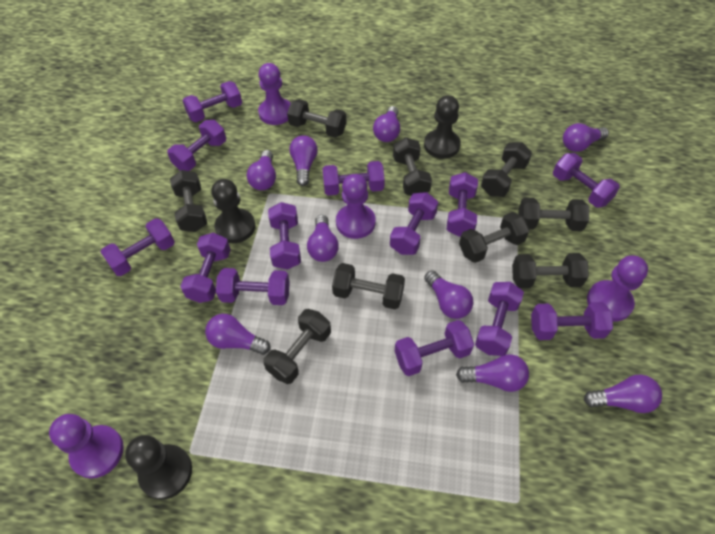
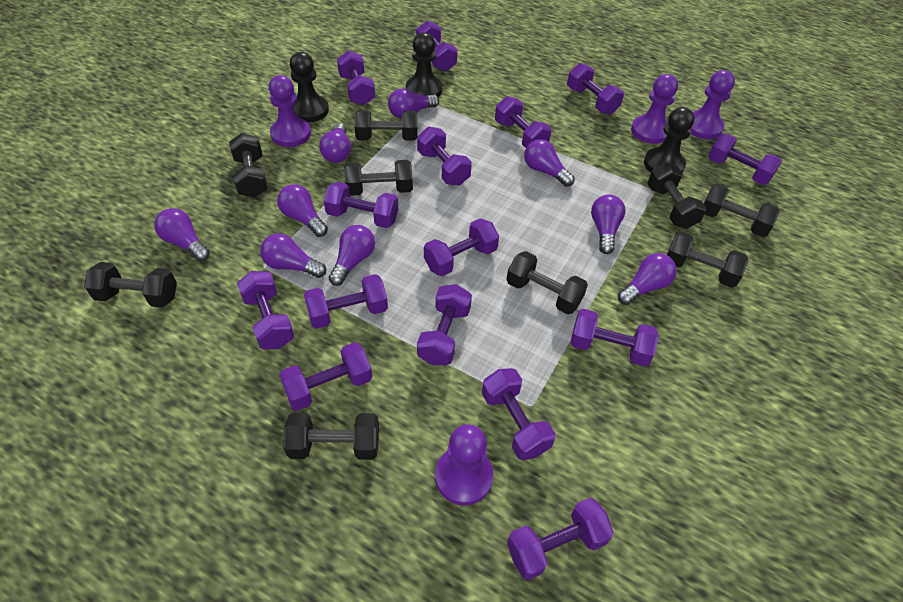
purple dumbbell: 13 -> 15

